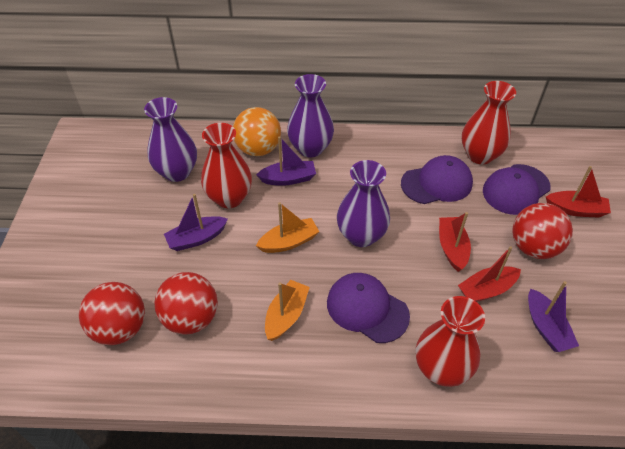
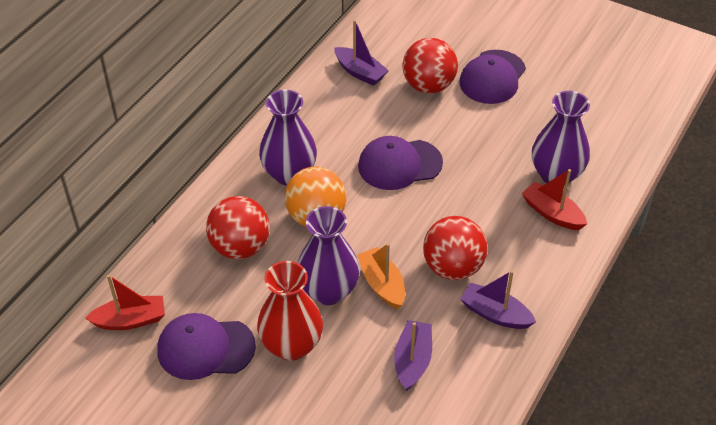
orange boat: 2 -> 1
red boat: 3 -> 2
red vase: 3 -> 1

